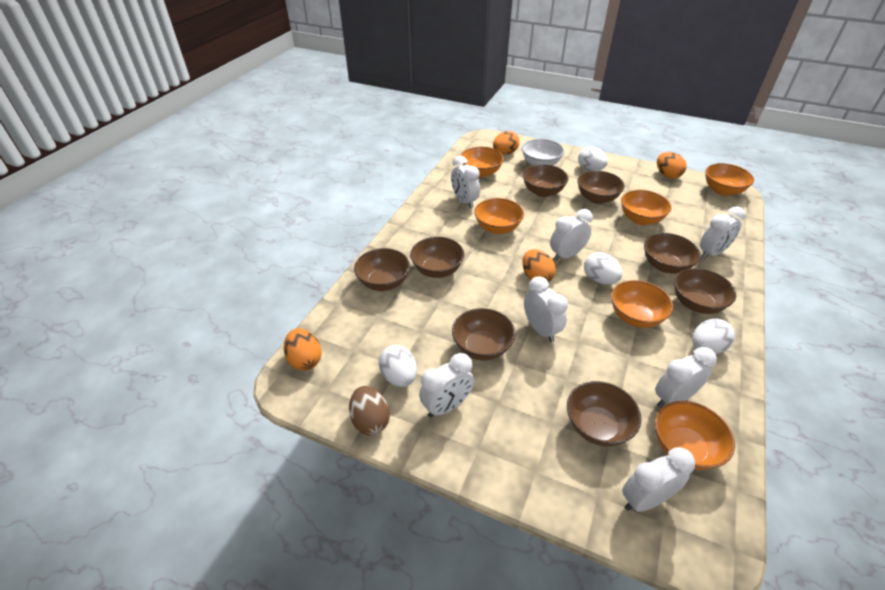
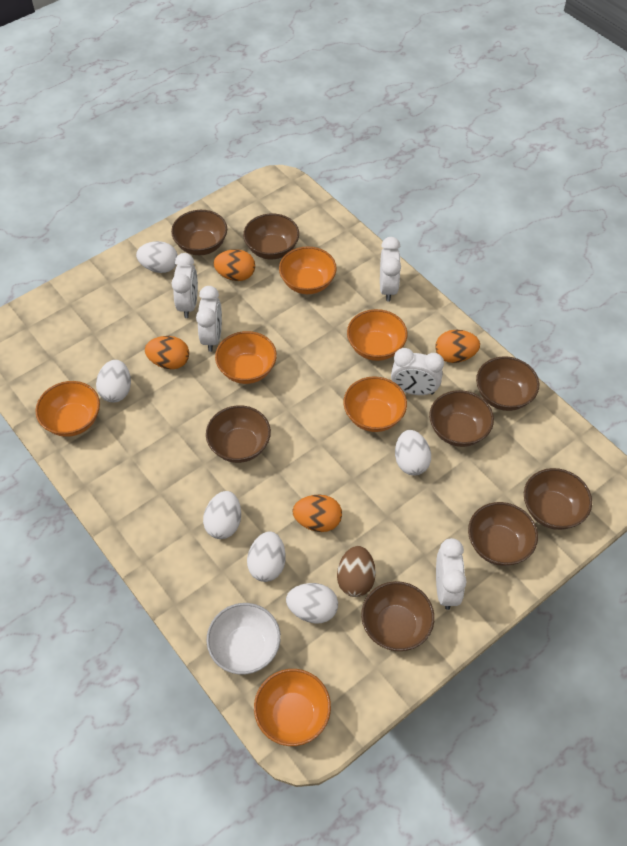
white clock: 7 -> 5
white egg: 4 -> 6

